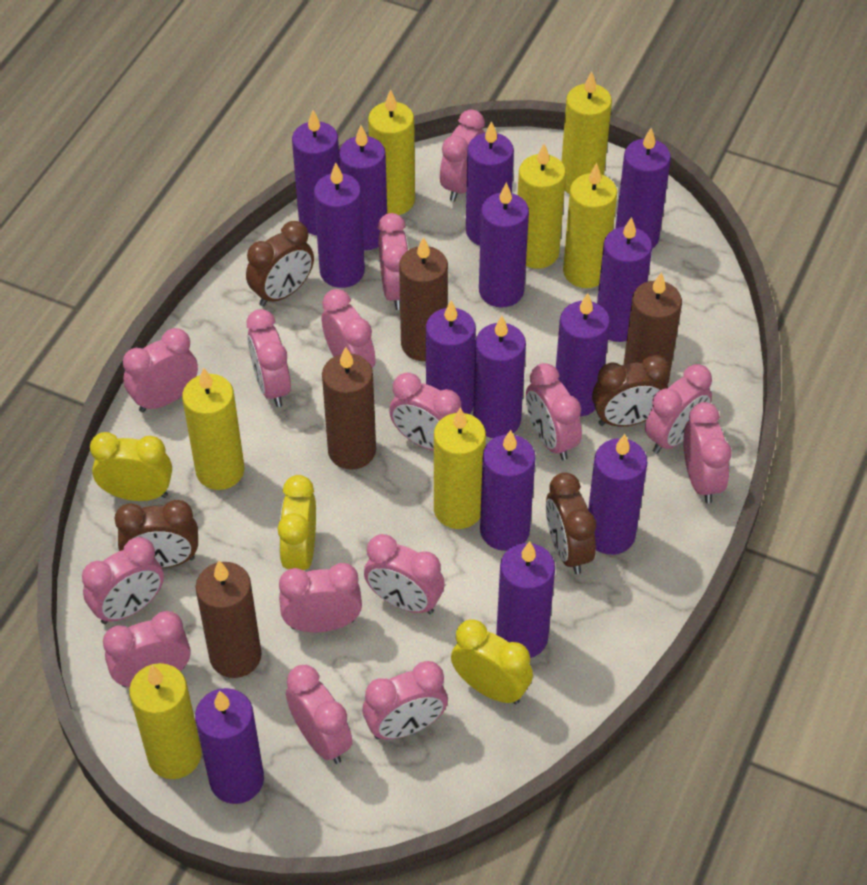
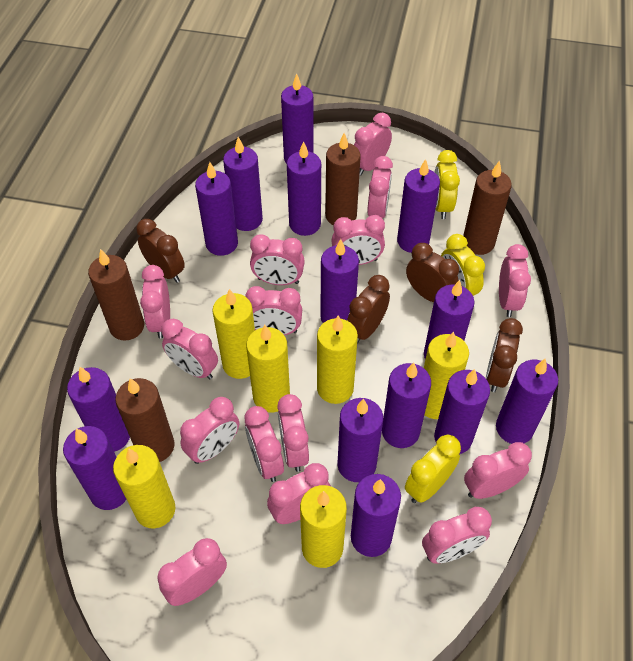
yellow candle: 7 -> 6

